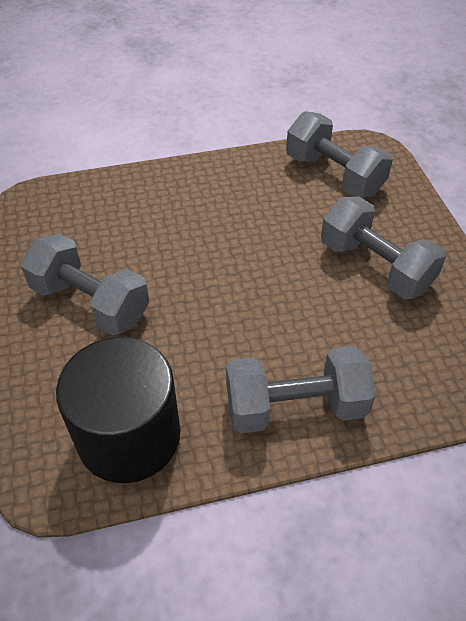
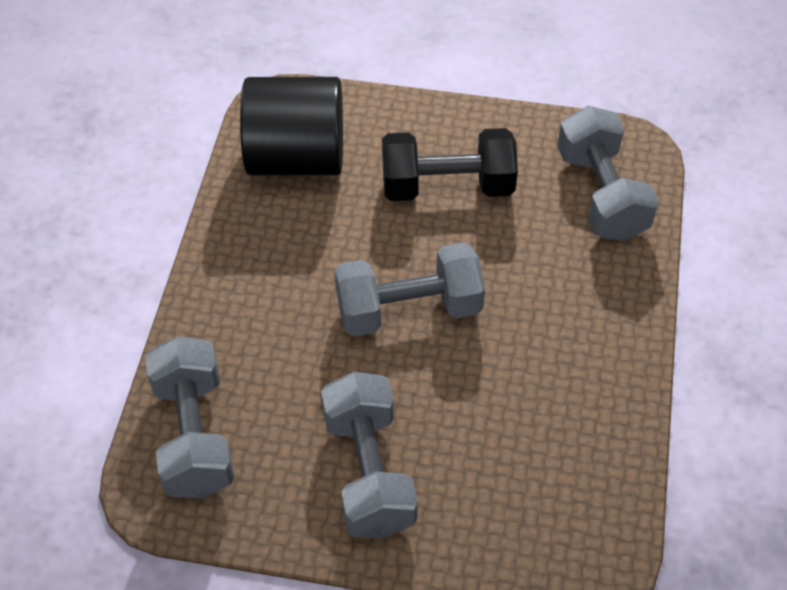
black dumbbell: 0 -> 1

